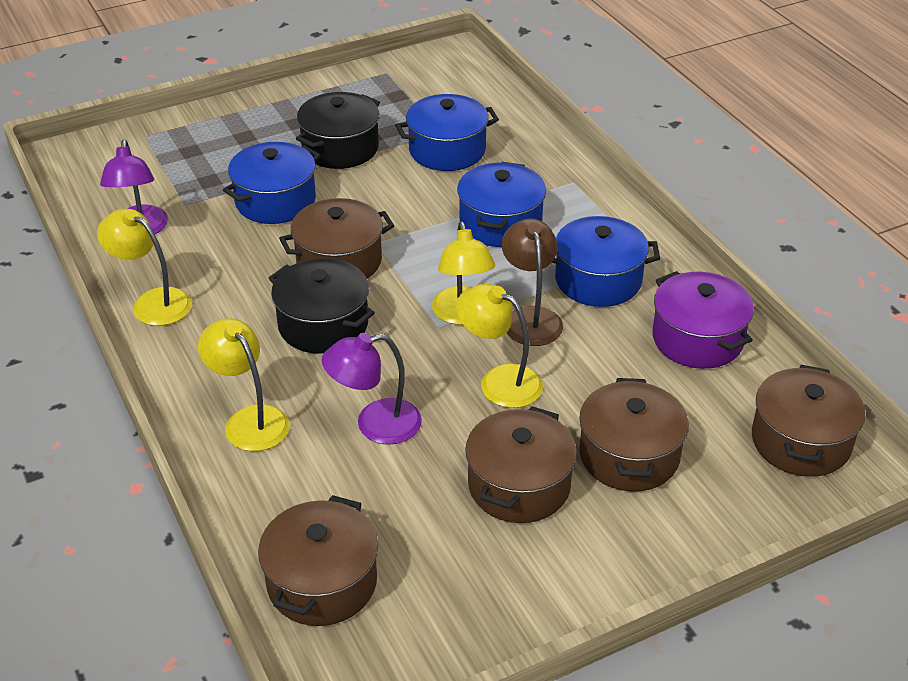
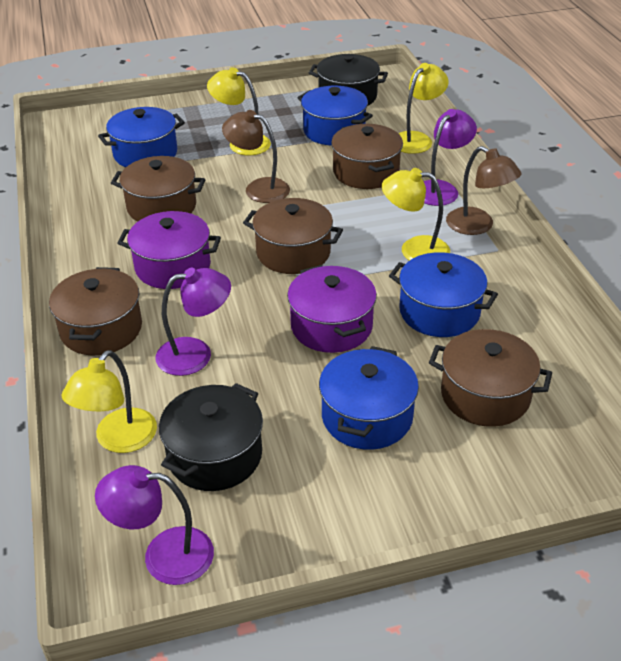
brown lamp: 1 -> 2
purple lamp: 2 -> 3
purple pot: 1 -> 2

